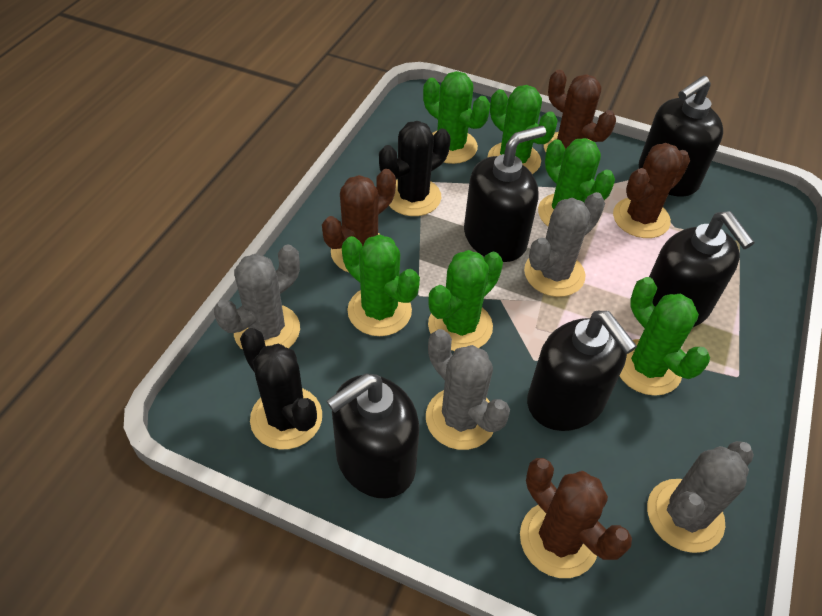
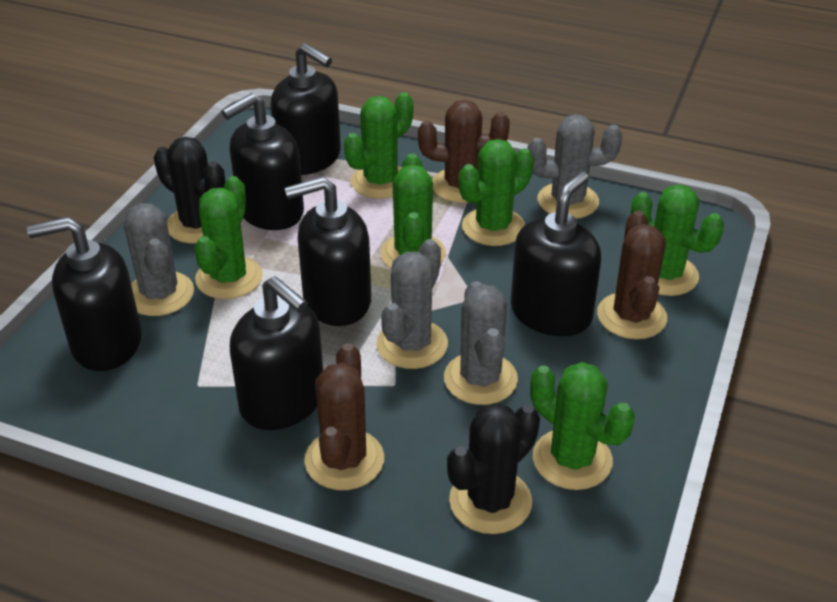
black soap dispenser: 5 -> 6
brown cactus: 4 -> 3

